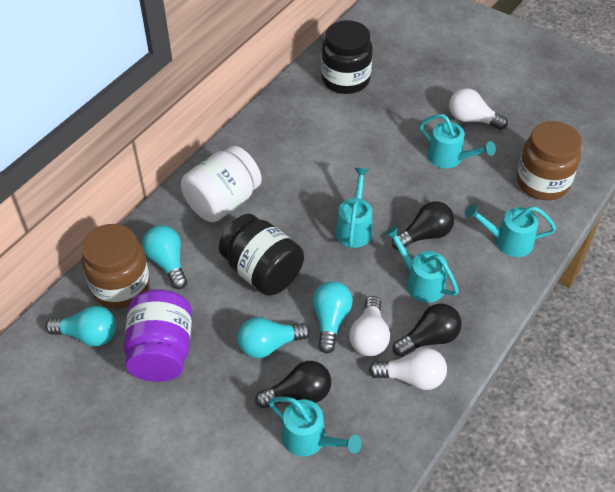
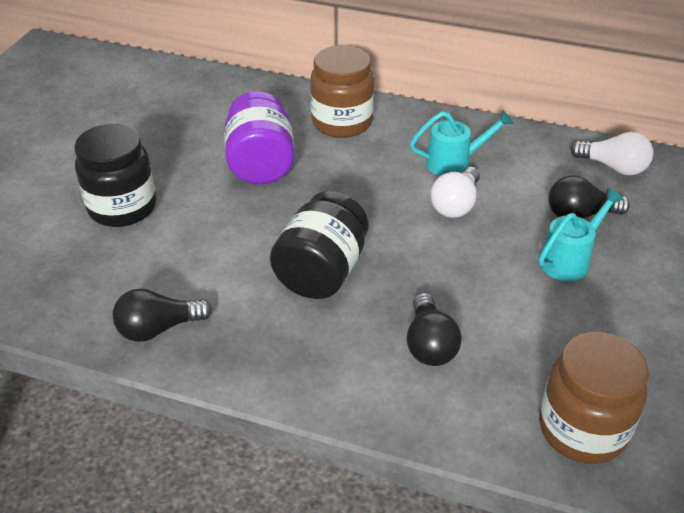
turquoise light bulb: 4 -> 0
turquoise watering can: 5 -> 2
white jar: 1 -> 0
white light bulb: 3 -> 2

